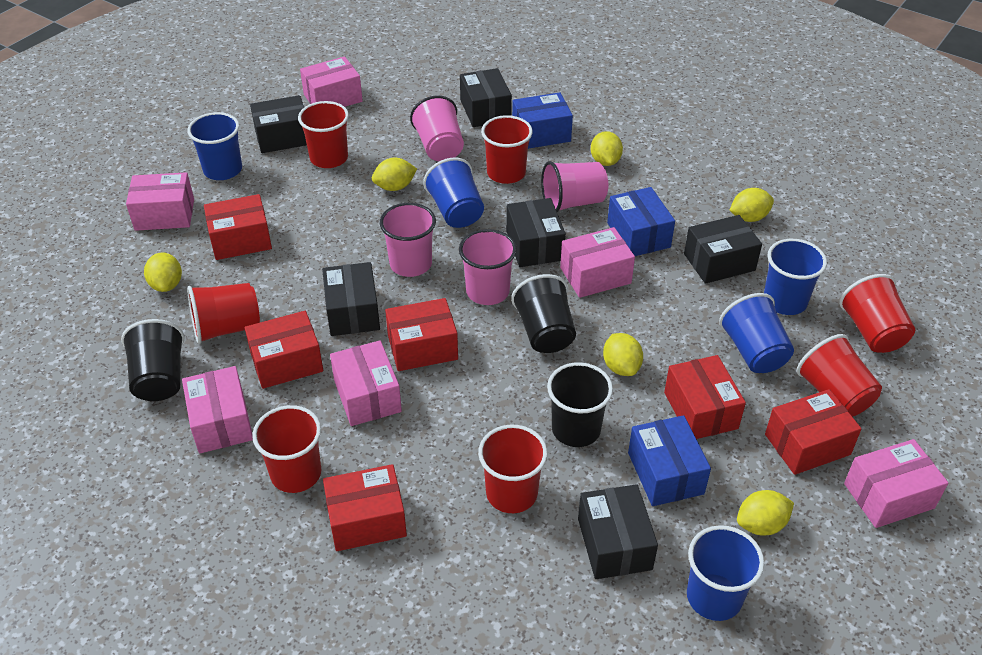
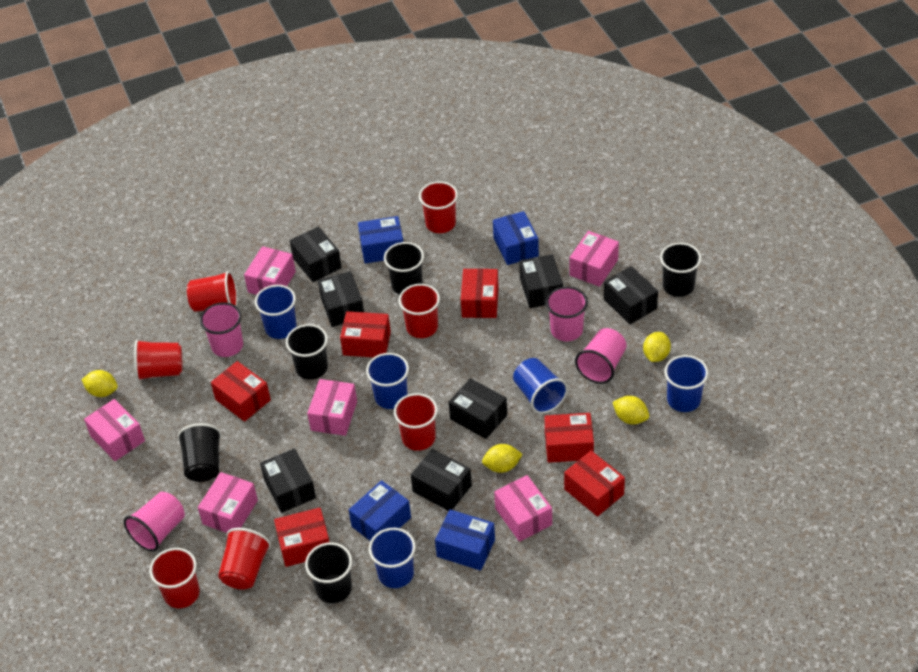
black box: 6 -> 7
black cup: 3 -> 5
blue box: 3 -> 4
yellow lemon: 6 -> 4

